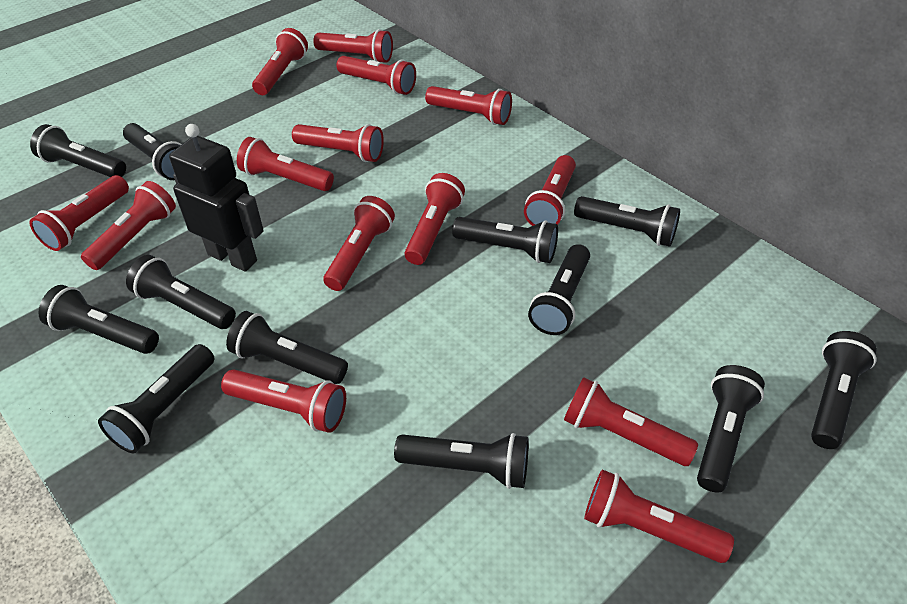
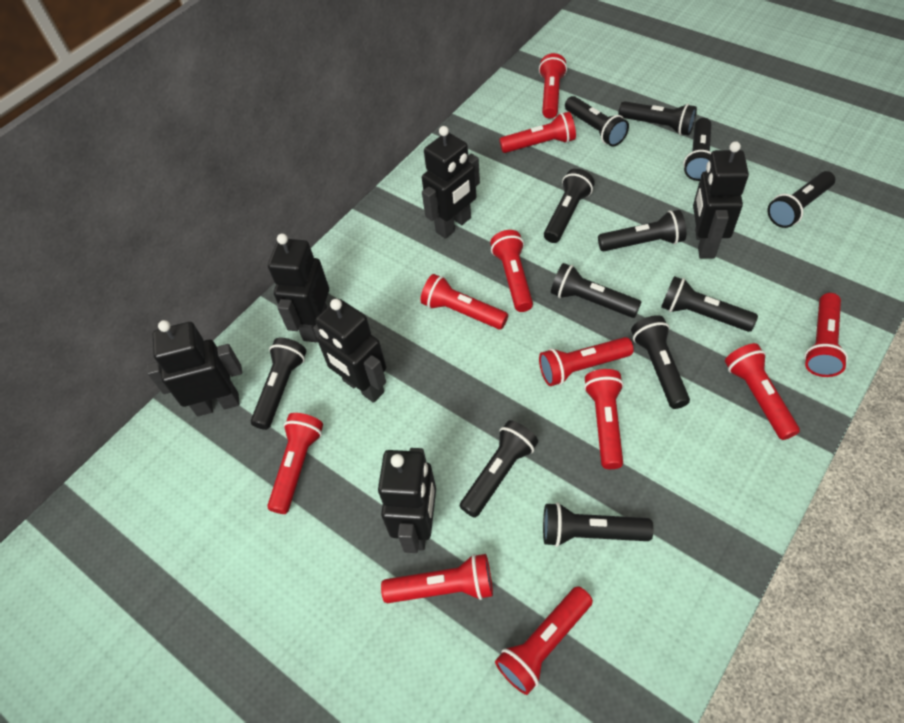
black robot: 1 -> 6
red flashlight: 14 -> 11

